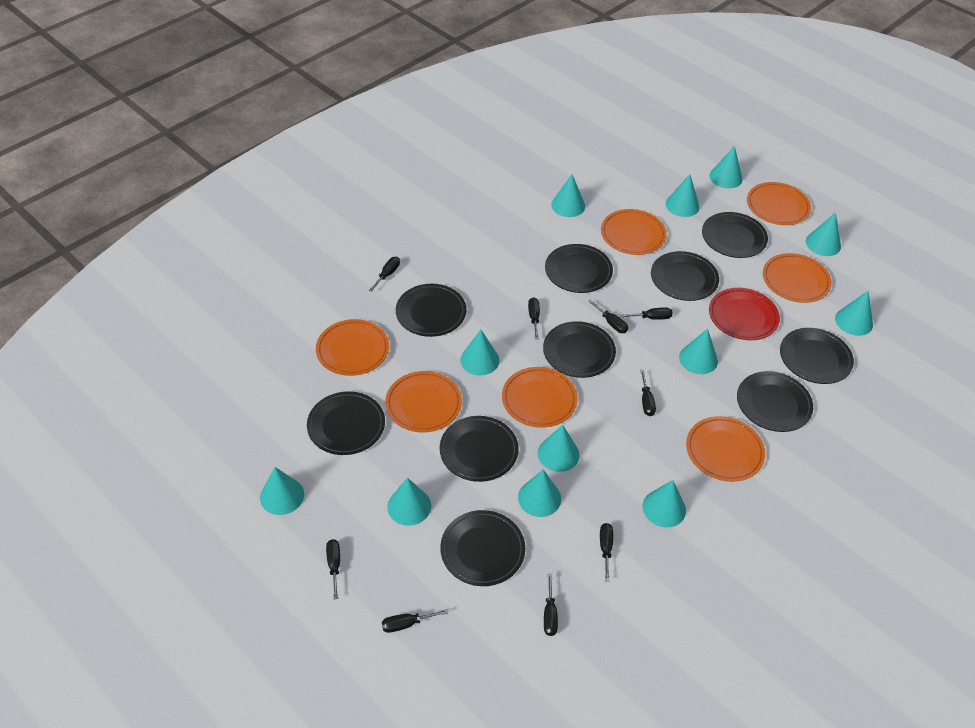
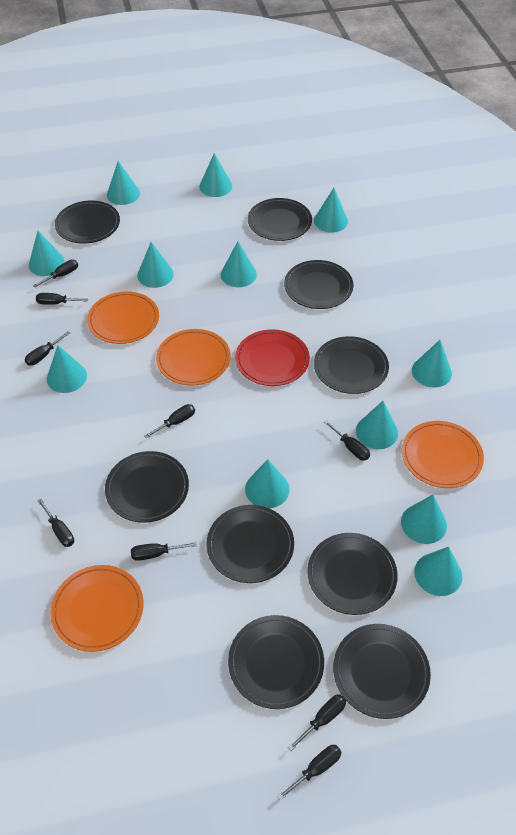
black plate: 10 -> 9
orange plate: 7 -> 4

